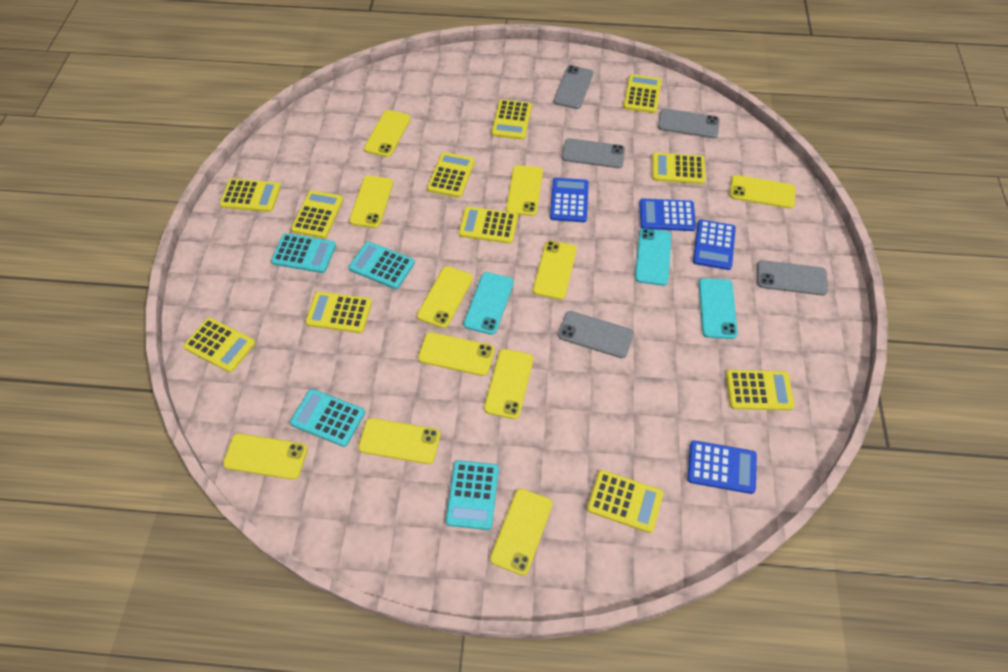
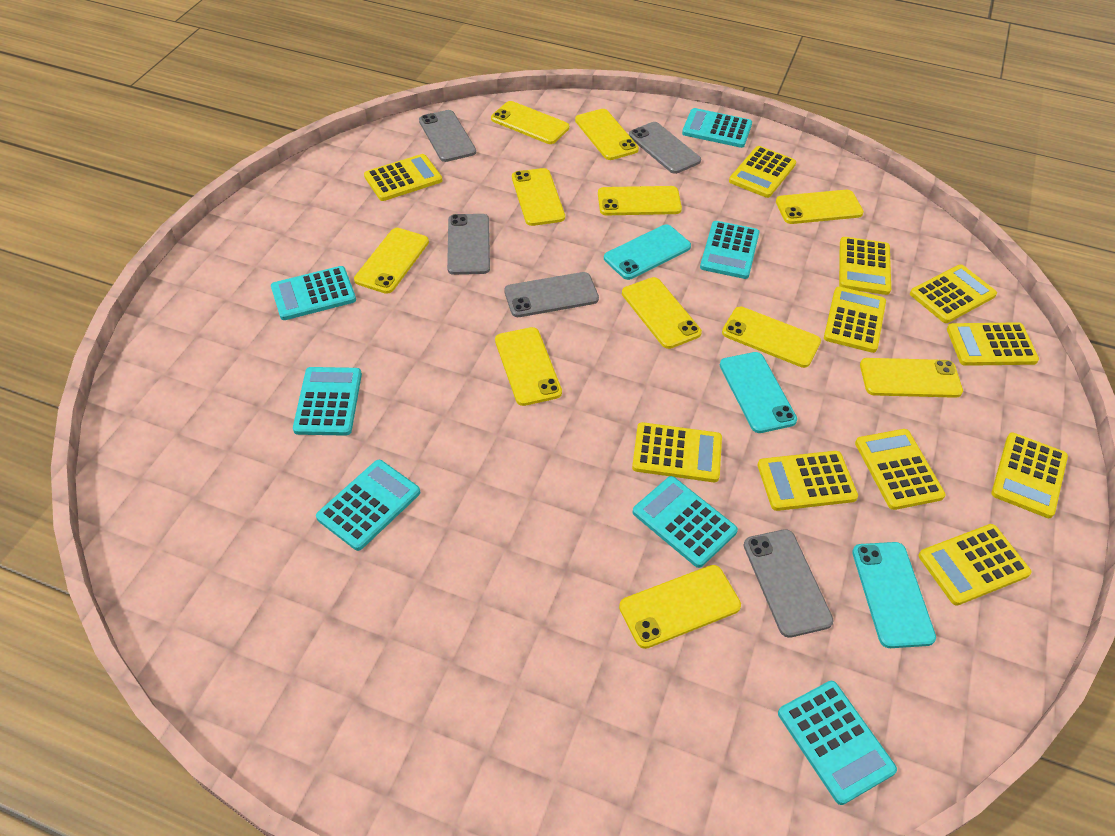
blue calculator: 4 -> 0
turquoise calculator: 4 -> 7

